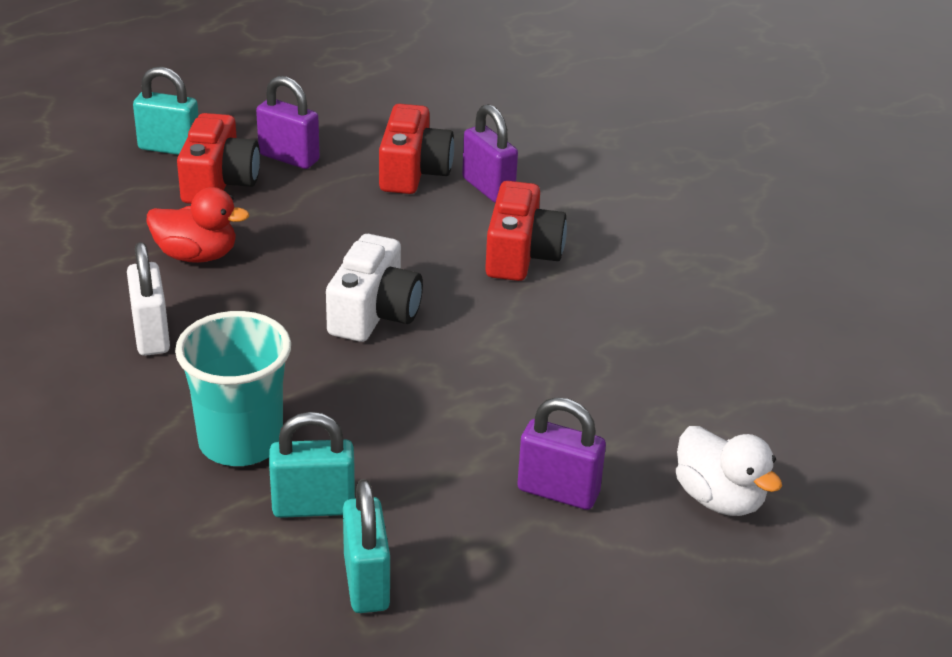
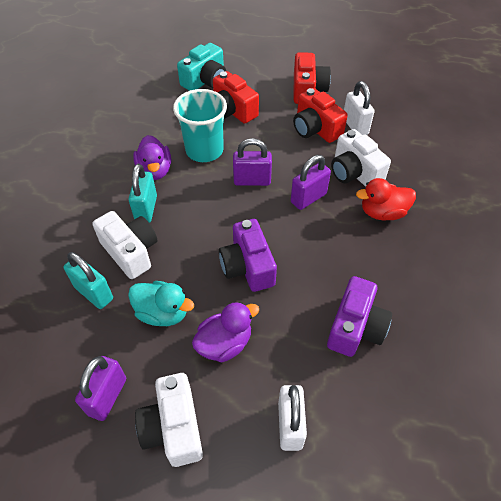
purple camera: 0 -> 2
purple duck: 0 -> 2
turquoise camera: 0 -> 1
turquoise duck: 0 -> 1
turquoise padlock: 3 -> 2
white camera: 1 -> 3
white duck: 1 -> 0
white padlock: 1 -> 2

